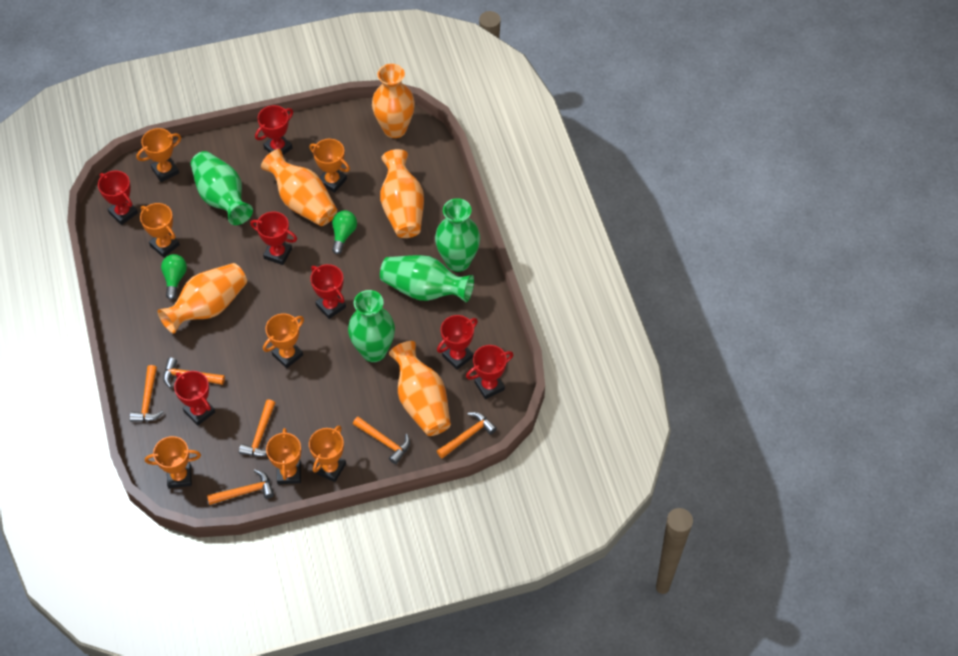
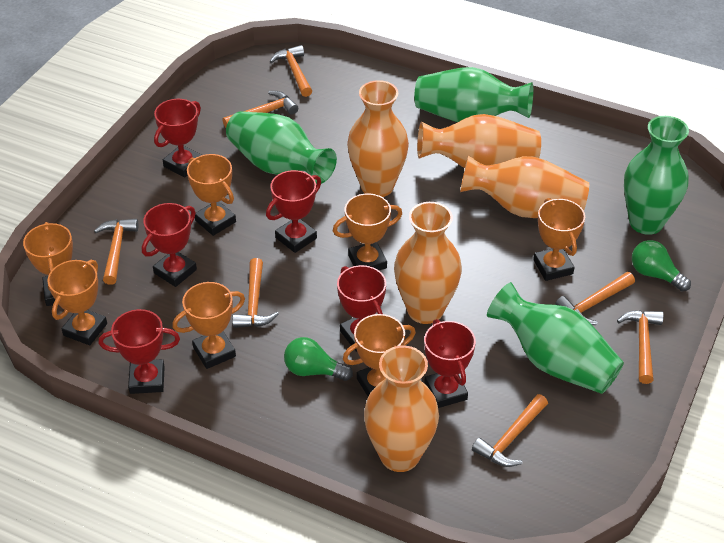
orange hammer: 6 -> 7
red trophy: 7 -> 6

